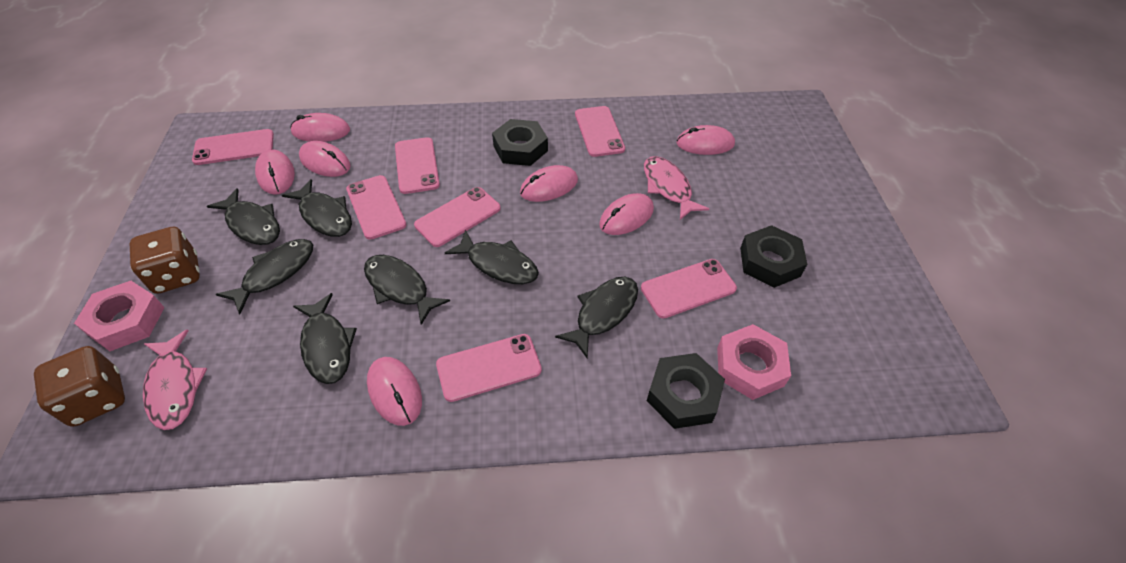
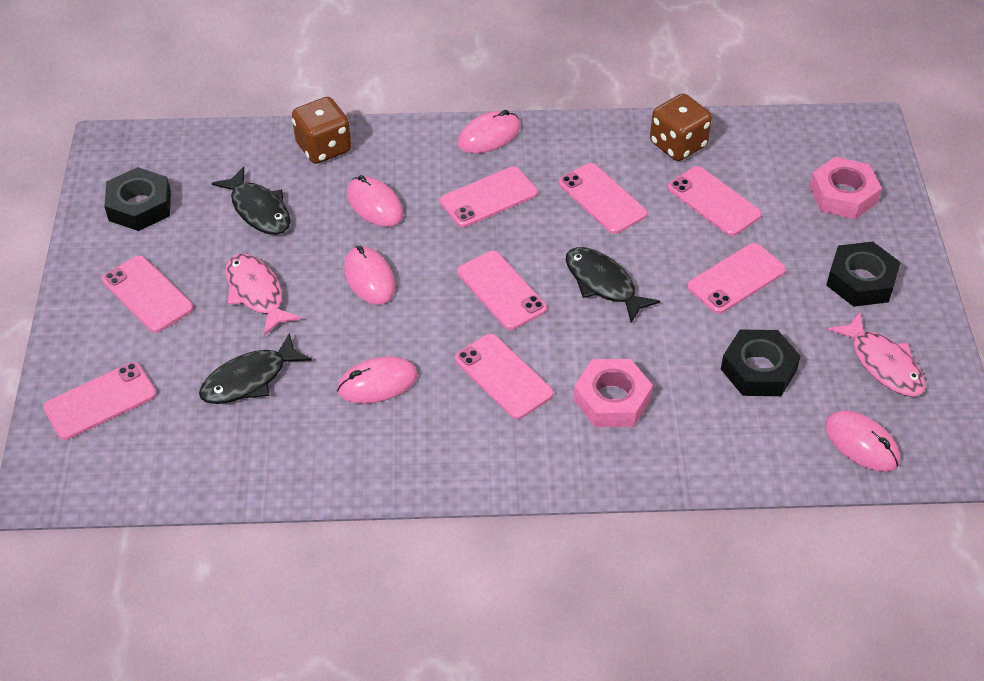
black fish: 7 -> 3
pink mouse: 7 -> 5
pink phone: 7 -> 8

